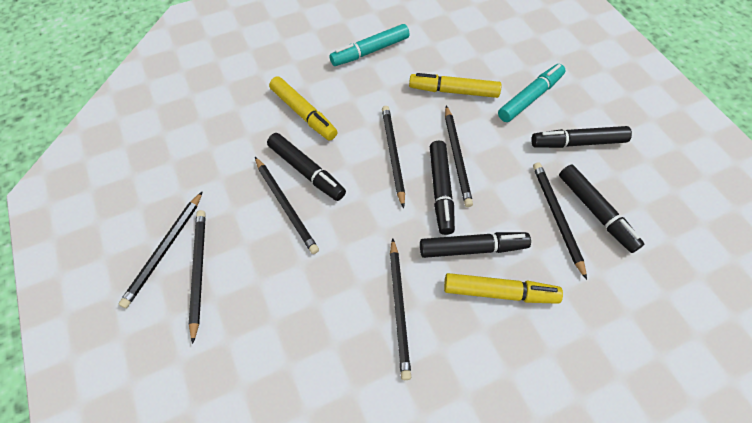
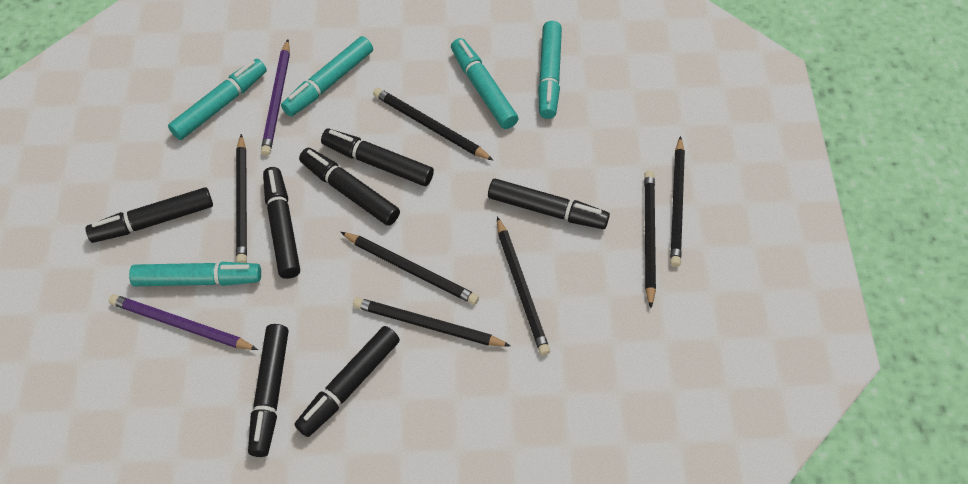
black marker: 5 -> 7
purple pencil: 0 -> 2
turquoise marker: 2 -> 5
yellow marker: 3 -> 0

